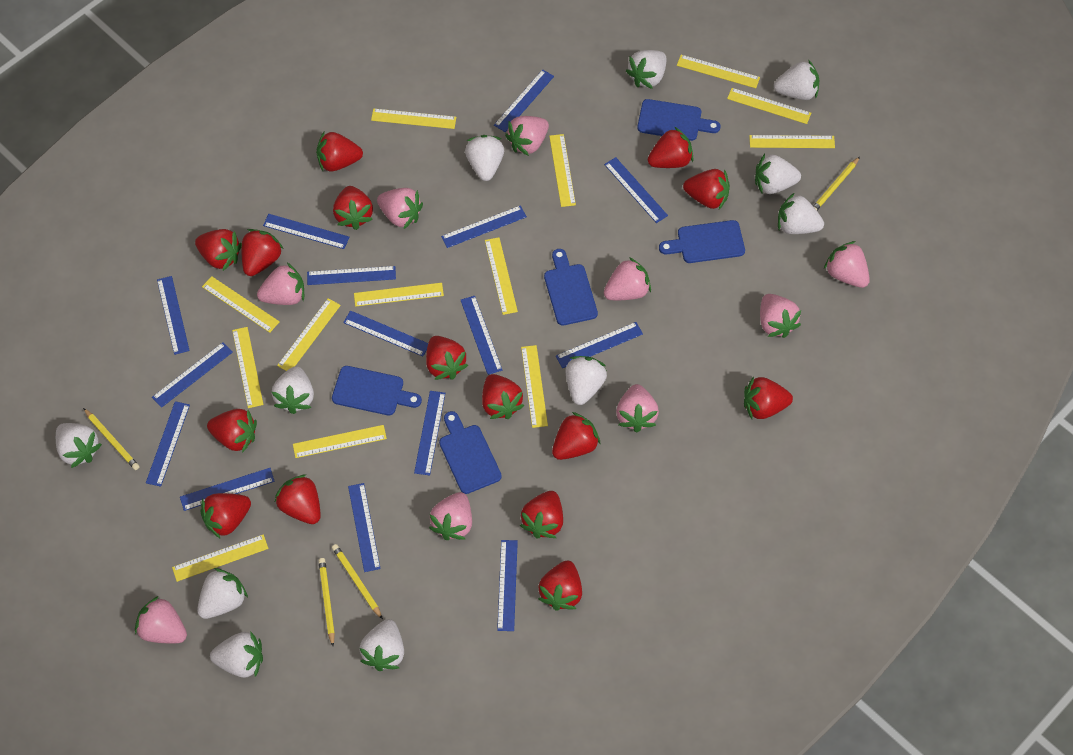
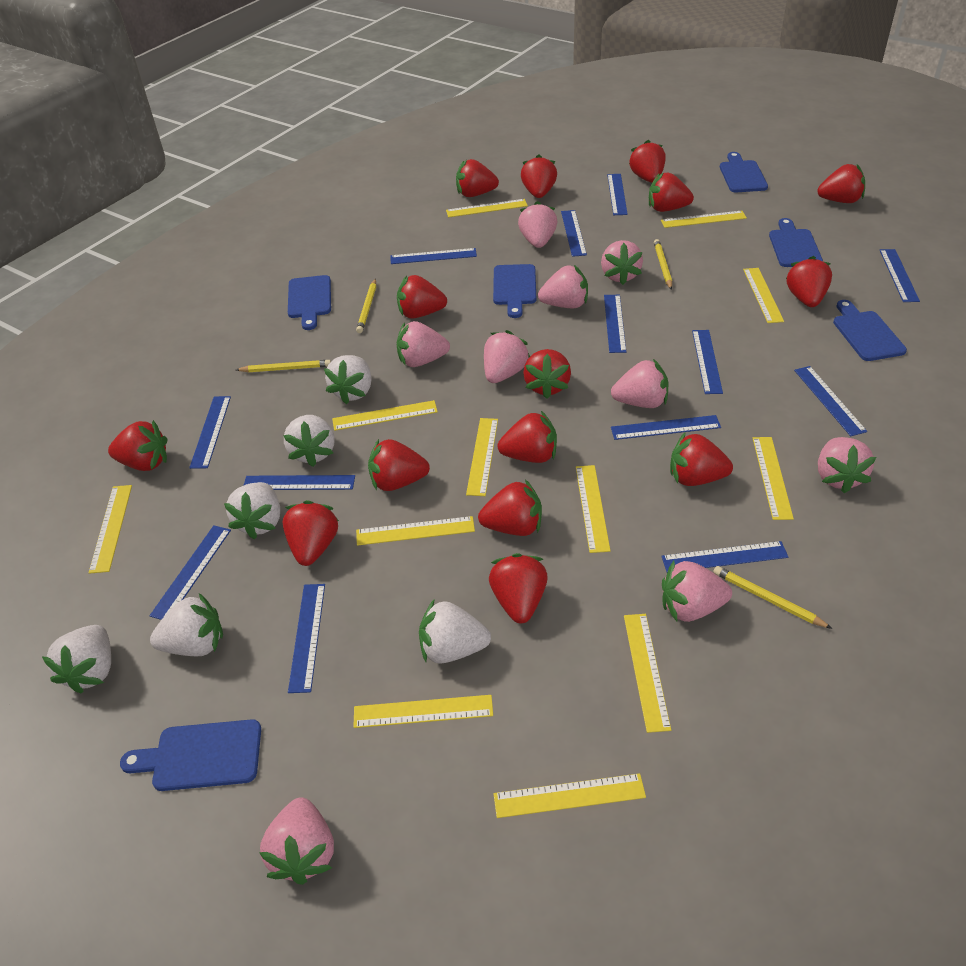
blue cutting board: 5 -> 6
blue ruler: 15 -> 13
white strawberry: 11 -> 6
yellow ruler: 13 -> 12

